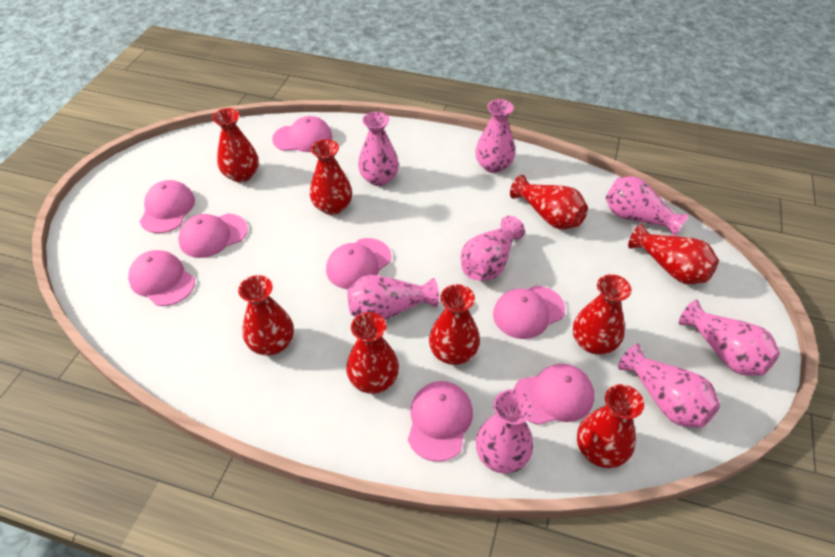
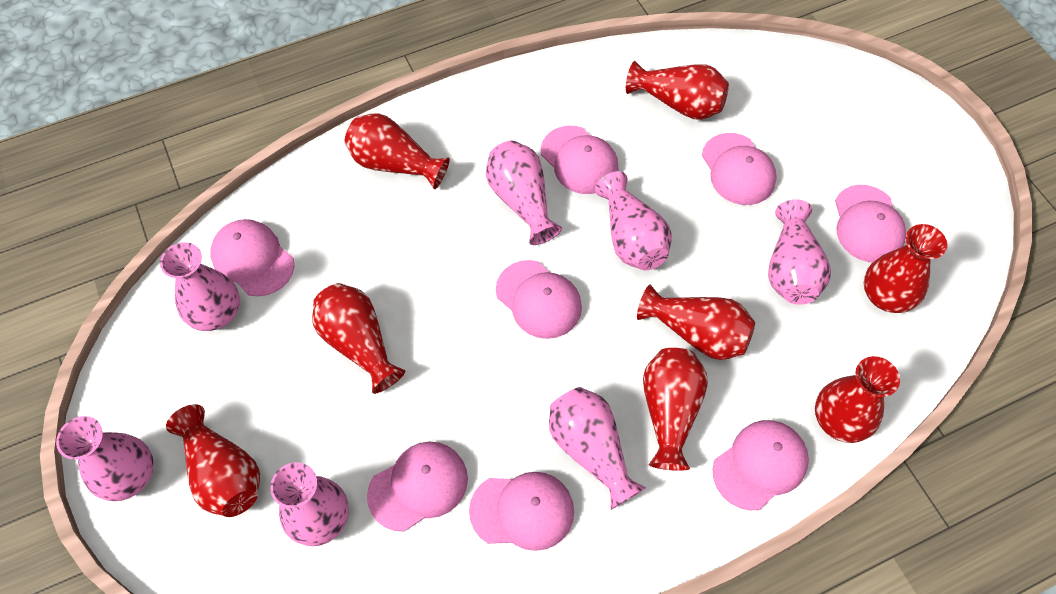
pink vase: 8 -> 7
red vase: 9 -> 8

